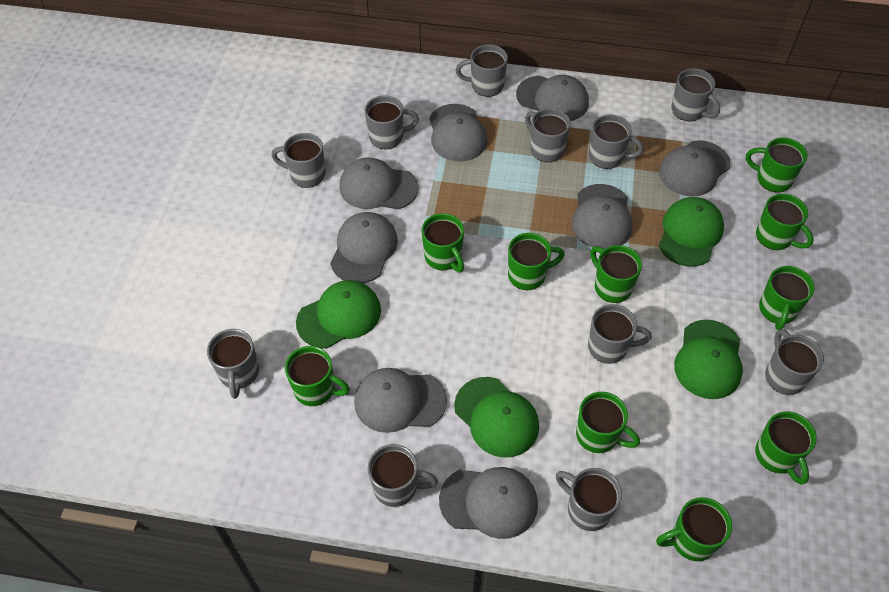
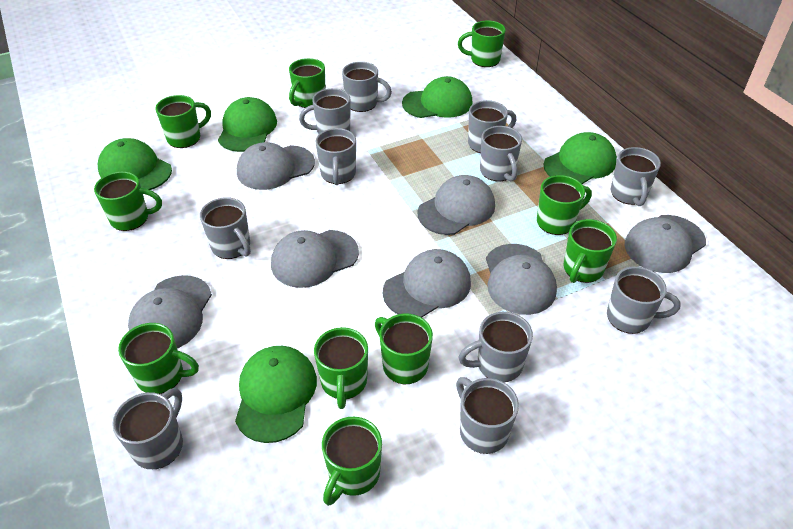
green cap: 4 -> 5
grey cap: 8 -> 7

